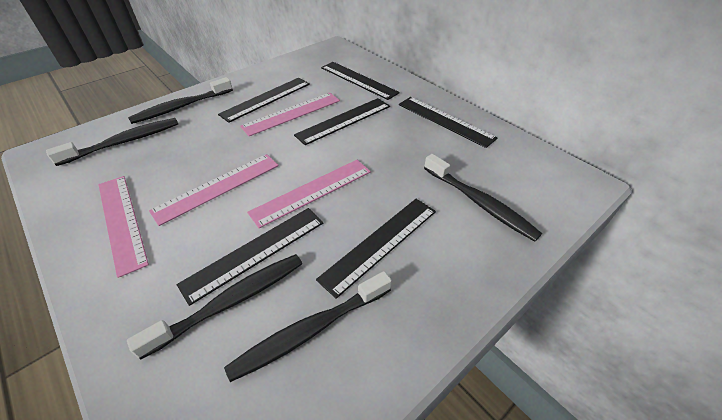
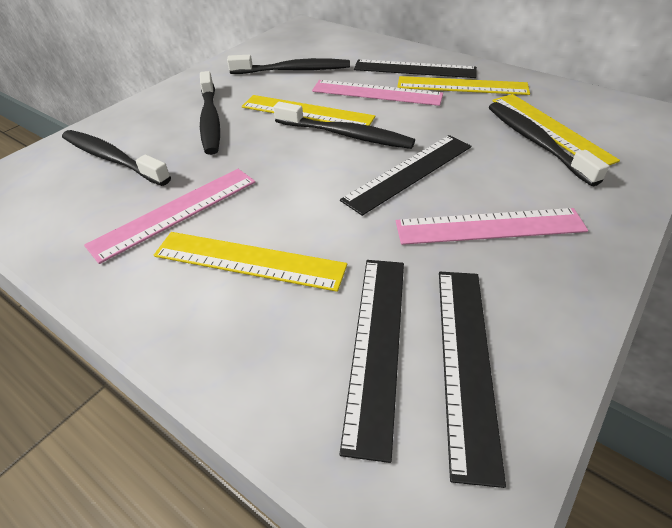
black ruler: 6 -> 4
pink ruler: 4 -> 3
yellow ruler: 0 -> 4

